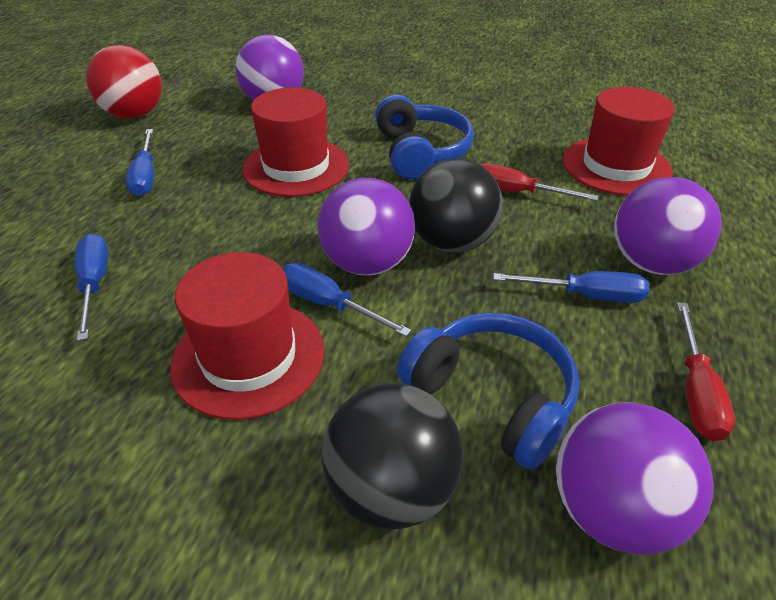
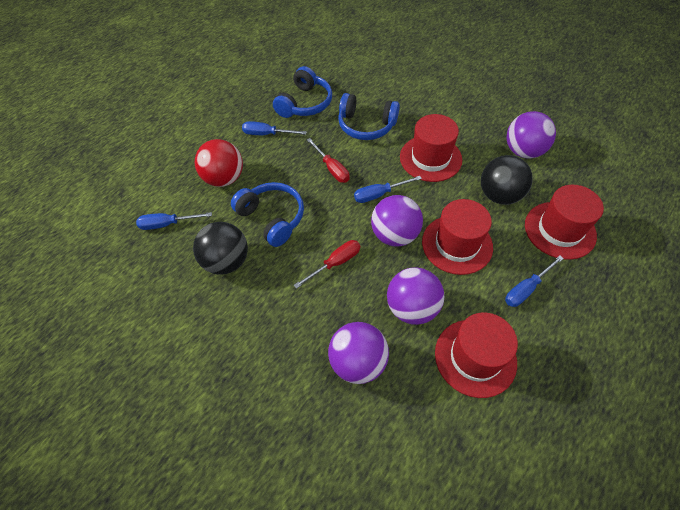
blue headphones: 2 -> 3
red hat: 3 -> 4

